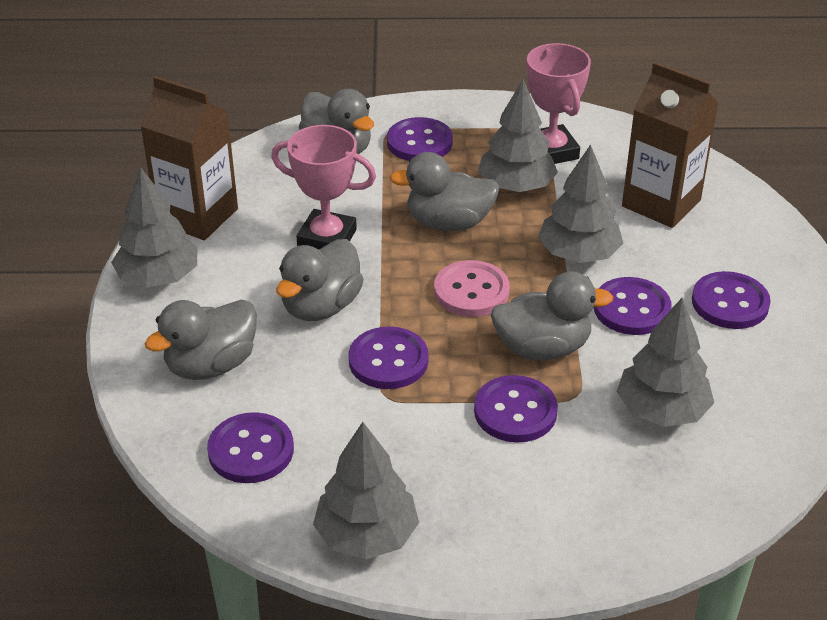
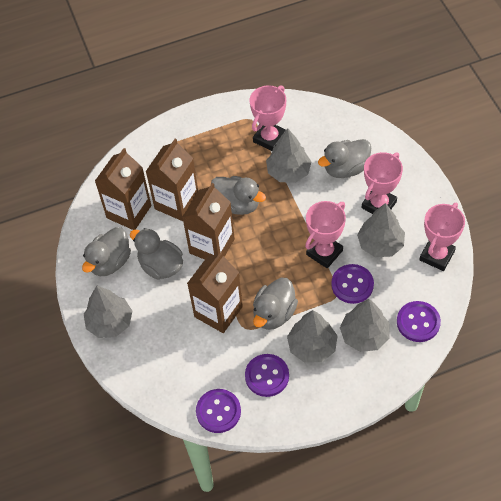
brown carton: 2 -> 4
pink button: 1 -> 0
pink trophy: 2 -> 4
purple button: 6 -> 4

